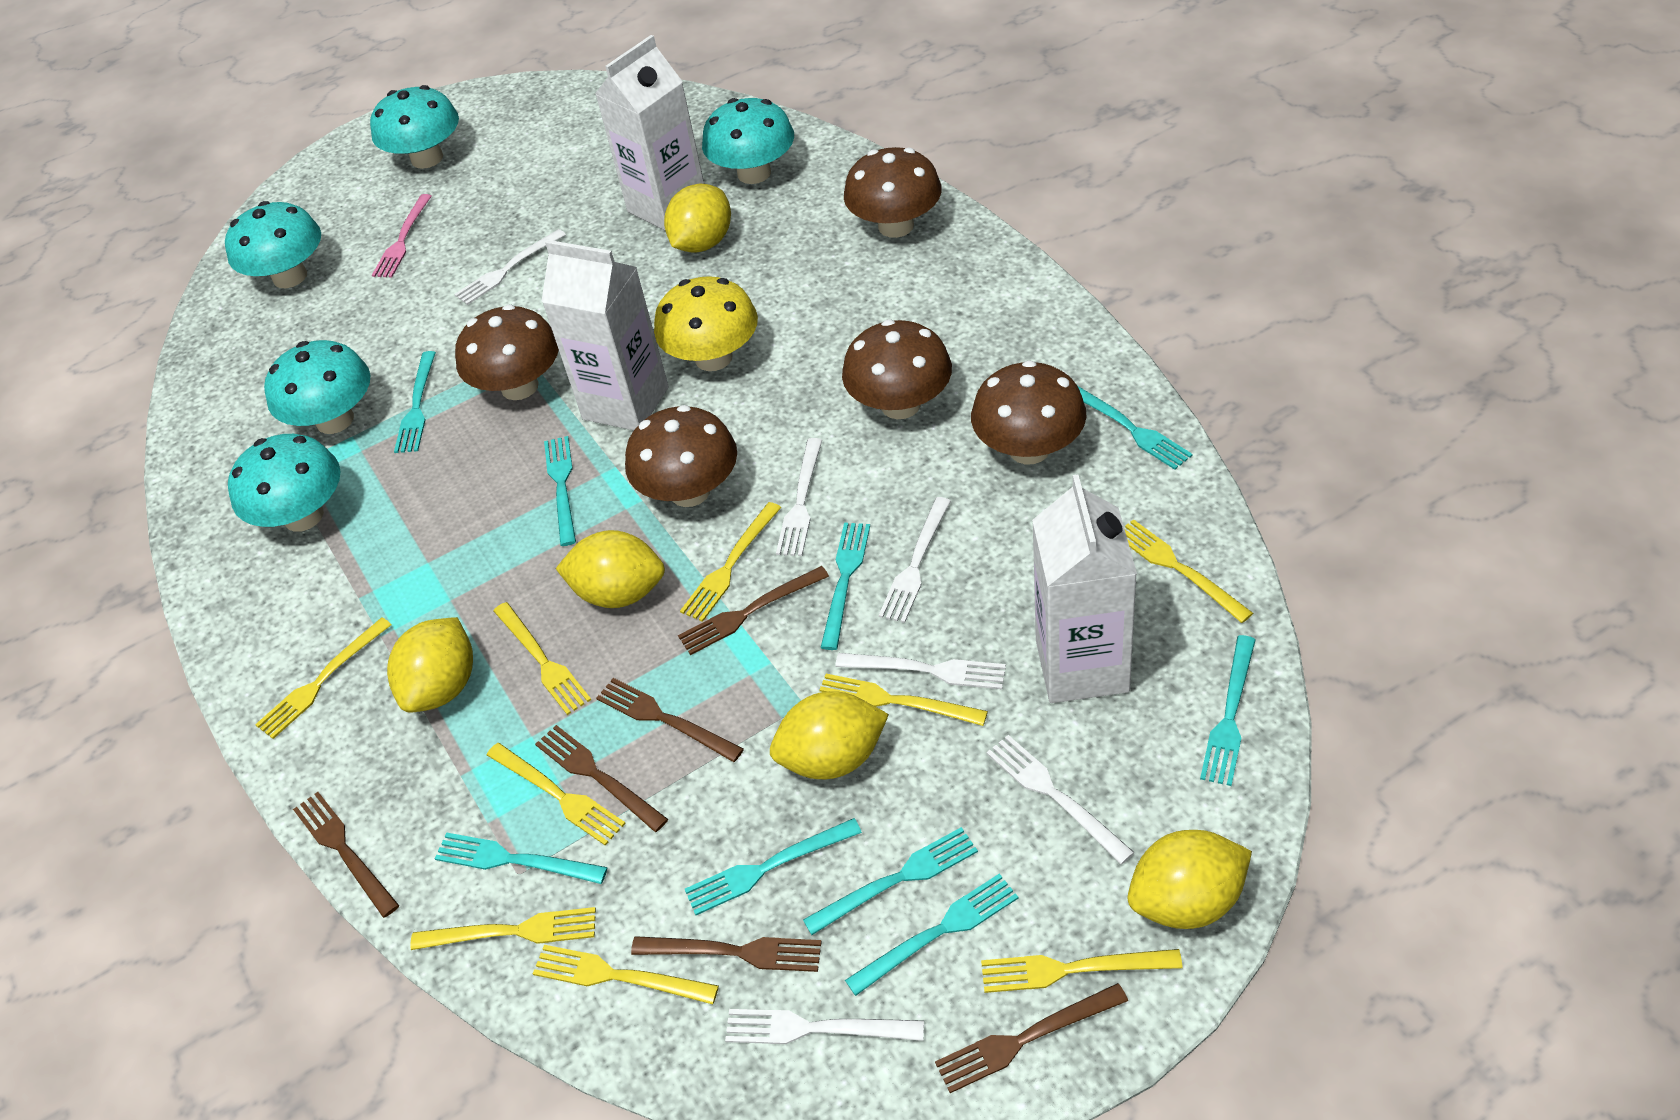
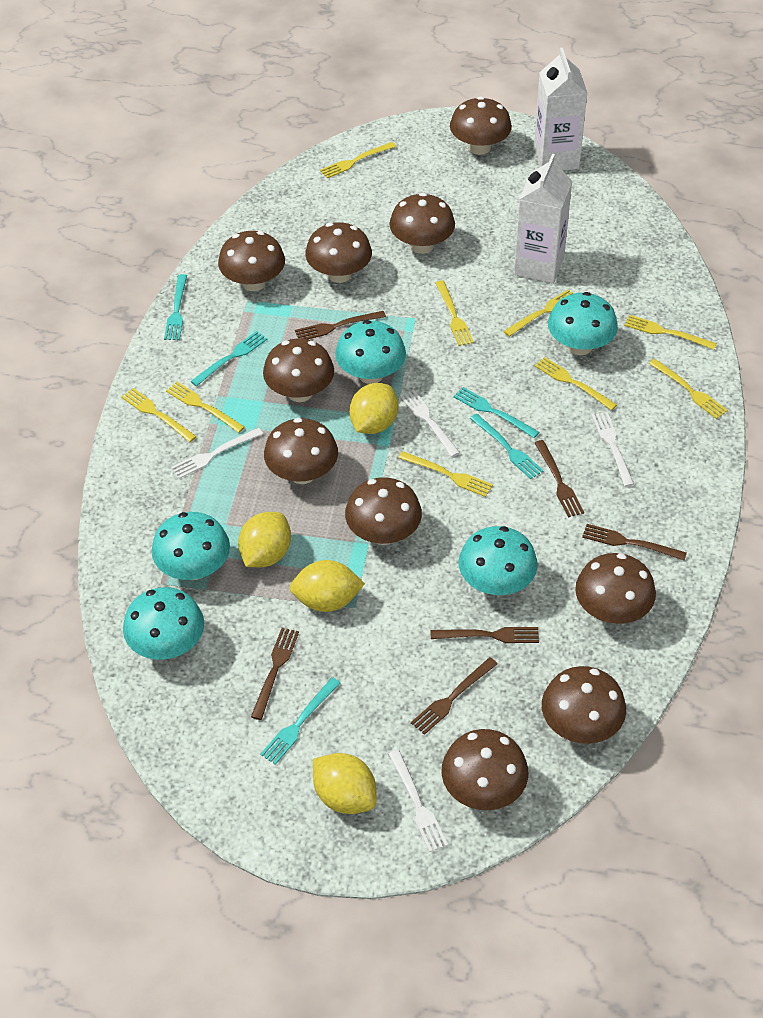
brown mushroom: 5 -> 10
pink fork: 1 -> 0
turquoise fork: 9 -> 5
white carton: 3 -> 2
white fork: 6 -> 4
yellow lemon: 5 -> 4
yellow mushroom: 1 -> 0

